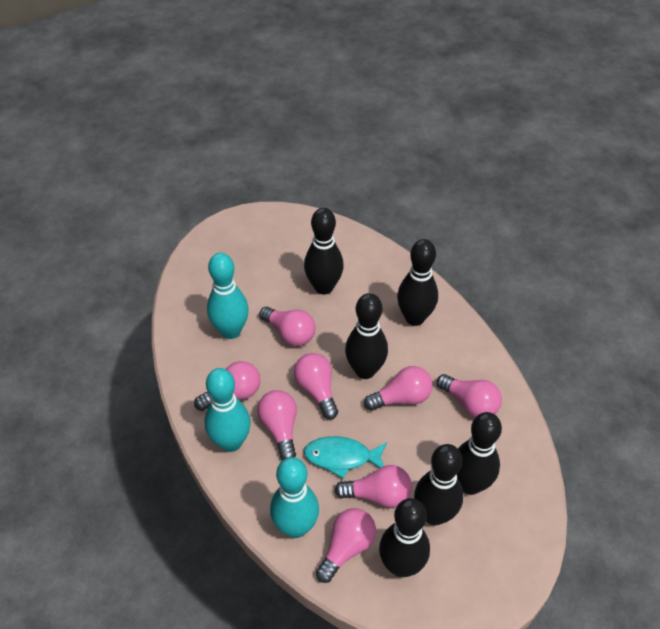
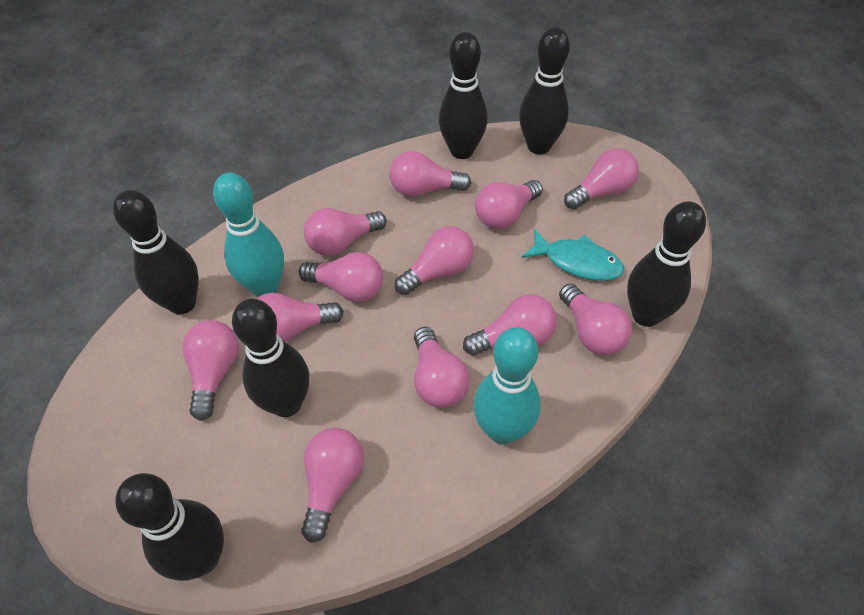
pink light bulb: 8 -> 12
turquoise bowling pin: 3 -> 2

